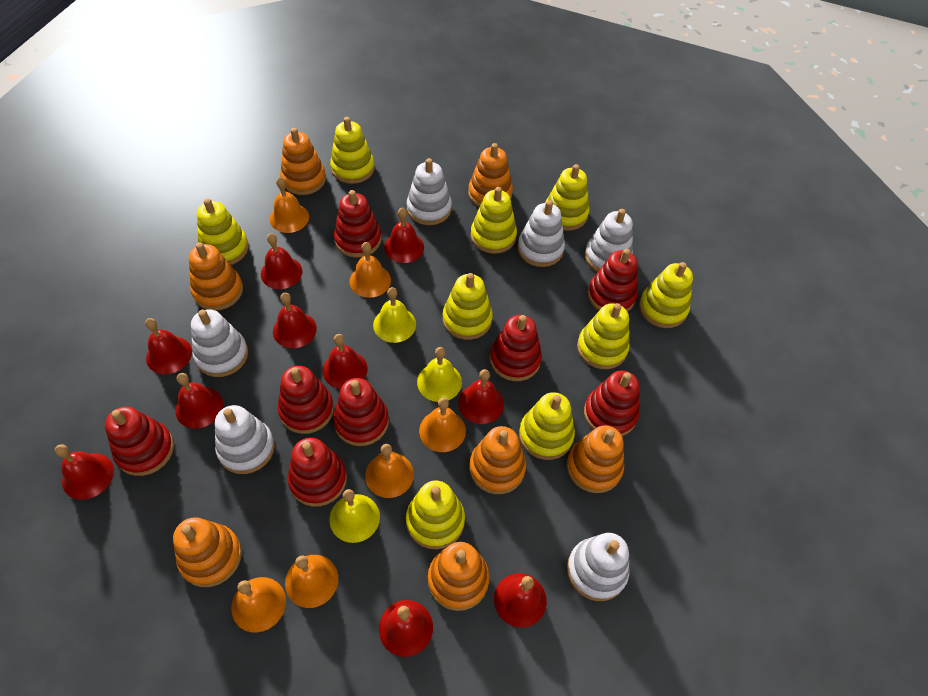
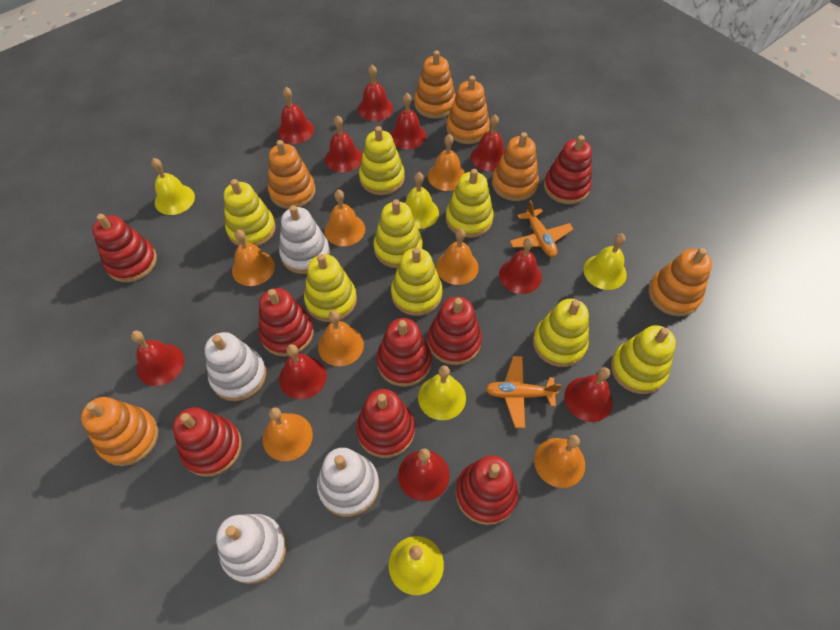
orange bell: 6 -> 7
orange plane: 0 -> 2
orange stacking toy: 7 -> 6
white stacking toy: 6 -> 4
yellow bell: 3 -> 5
yellow stacking toy: 9 -> 8

